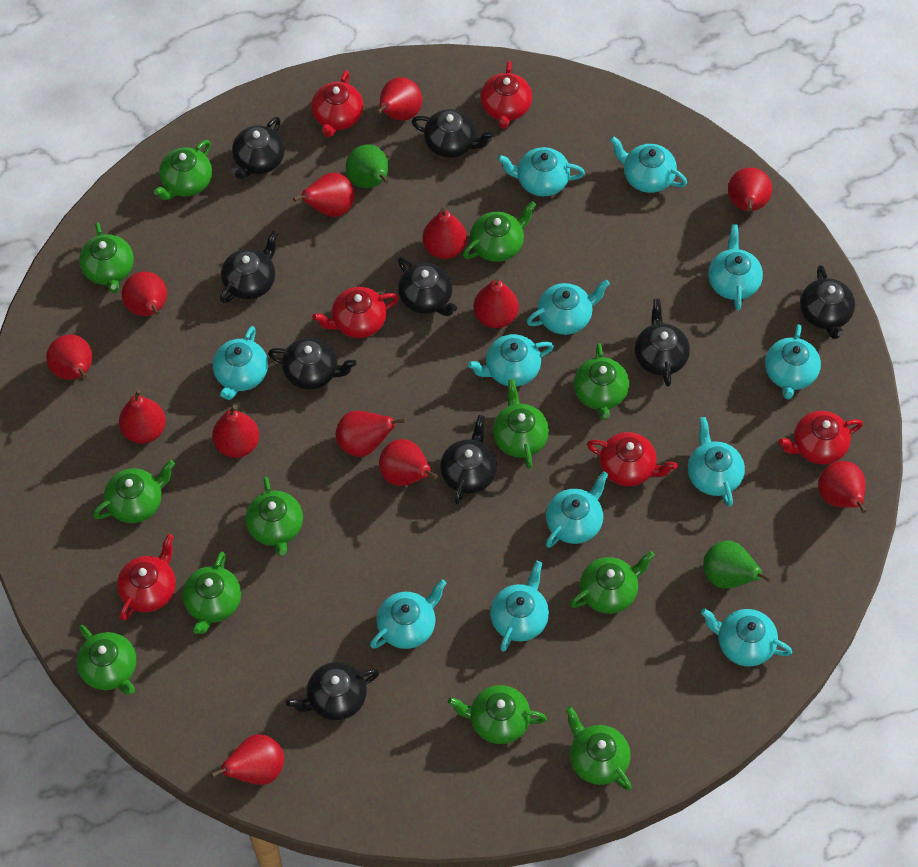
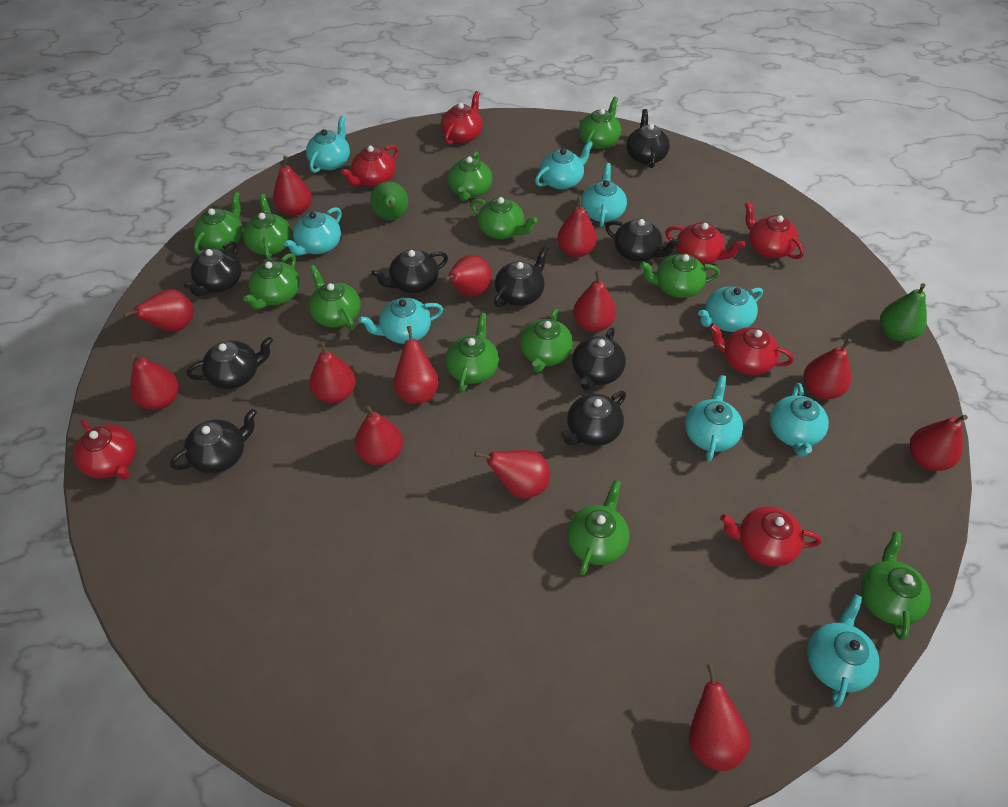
red teapot: 6 -> 7
turquoise teapot: 12 -> 9

